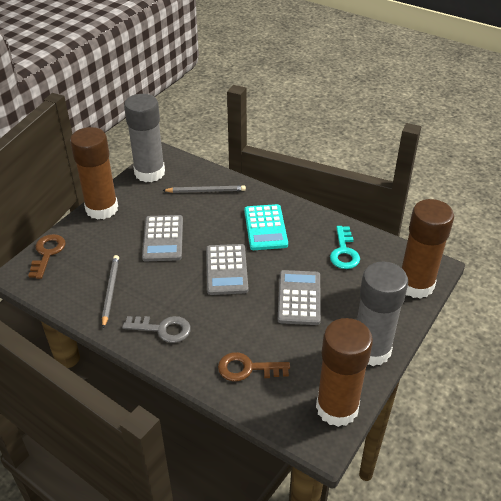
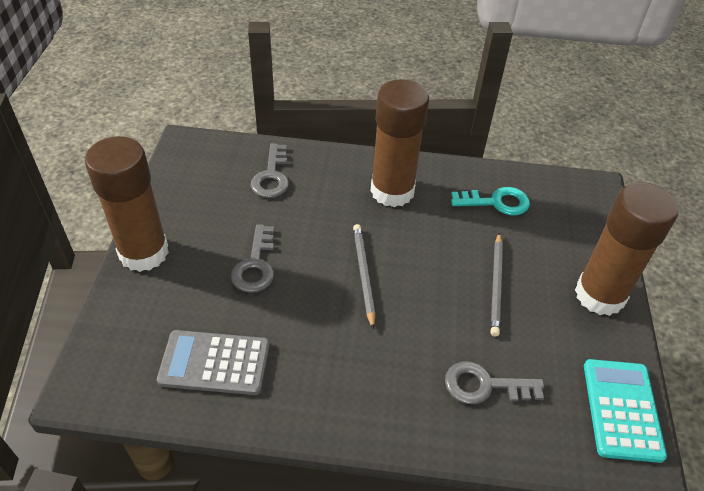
brown key: 2 -> 0
grey calculator: 3 -> 1
grey glue stick: 2 -> 0
grey key: 1 -> 3

